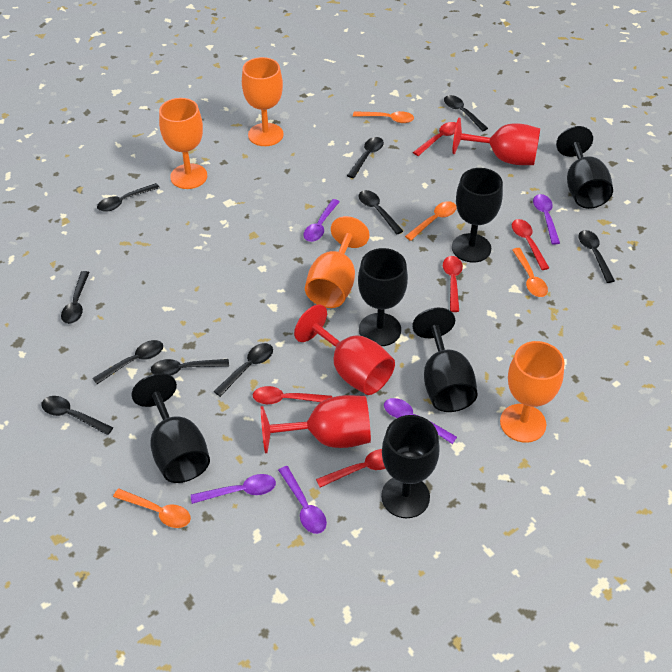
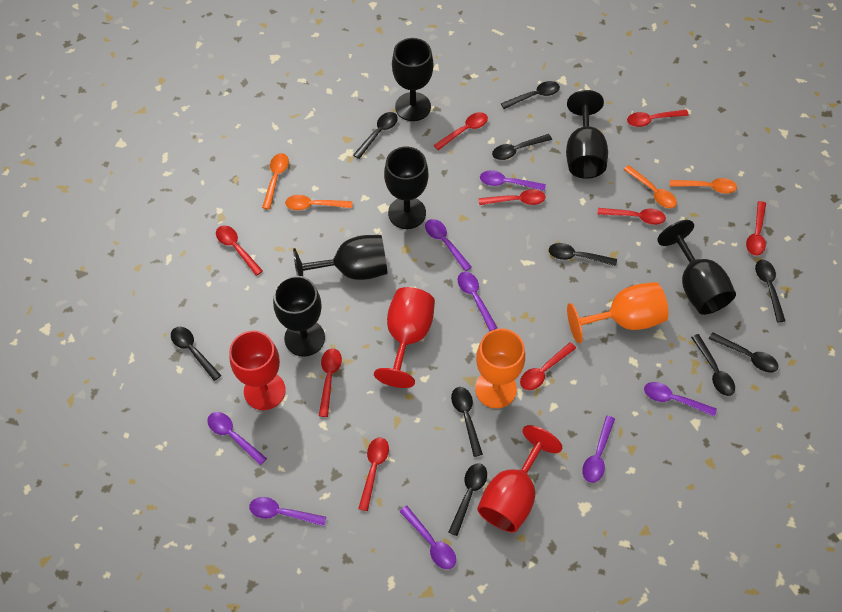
orange goblet: 4 -> 2
purple spoon: 5 -> 8
red spoon: 5 -> 9

